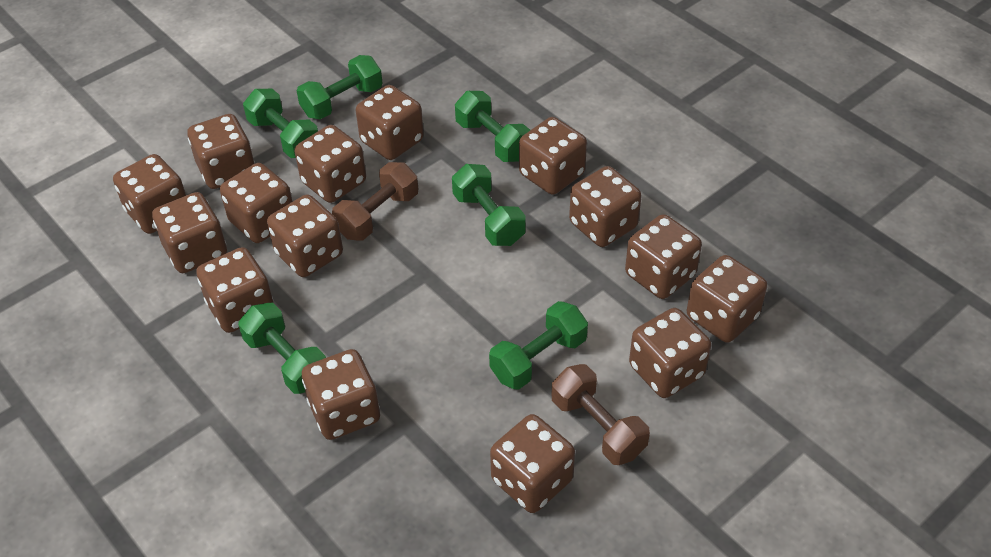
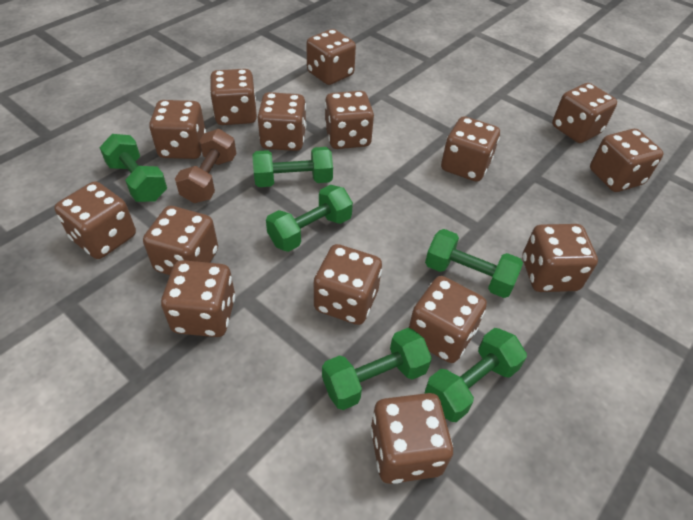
brown dumbbell: 2 -> 1

